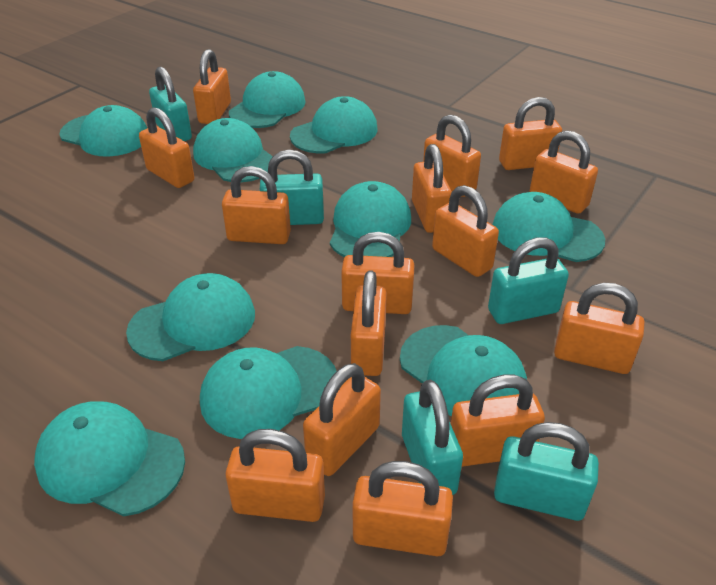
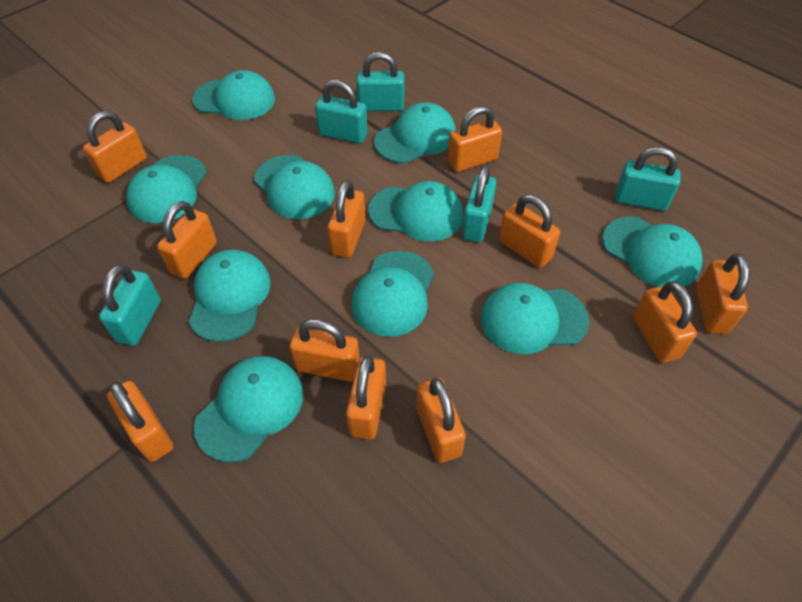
orange padlock: 15 -> 11

